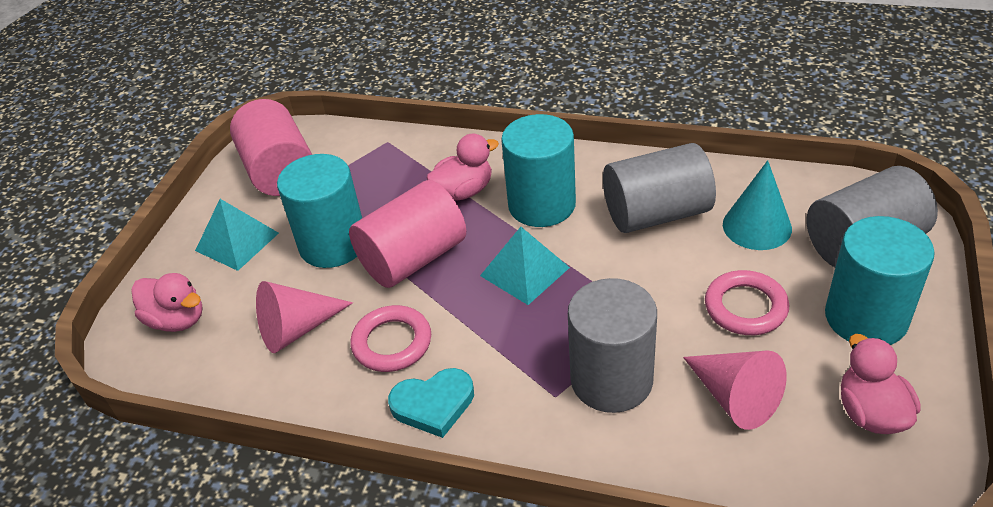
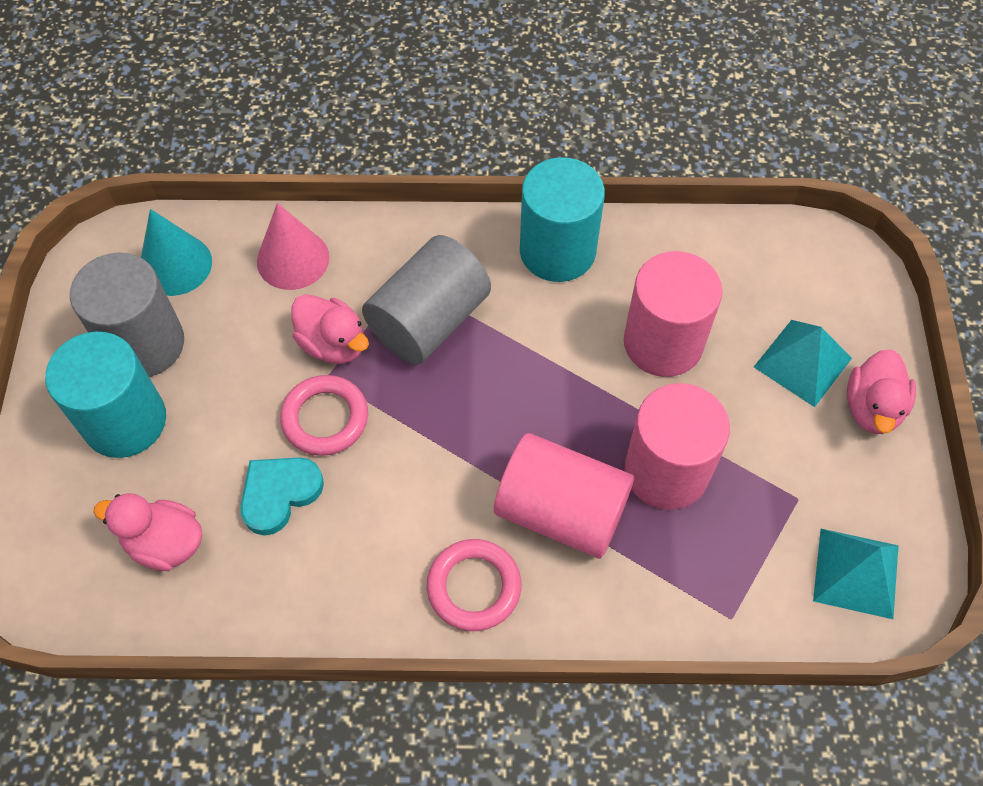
grey cylinder: 3 -> 2
pink cone: 2 -> 1
pink cylinder: 2 -> 3
turquoise cylinder: 3 -> 2

